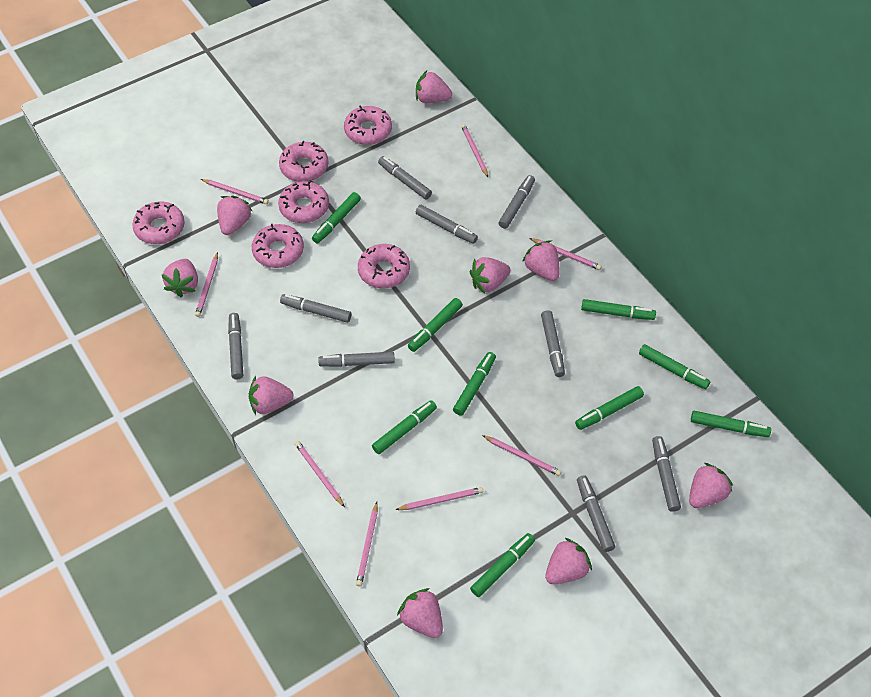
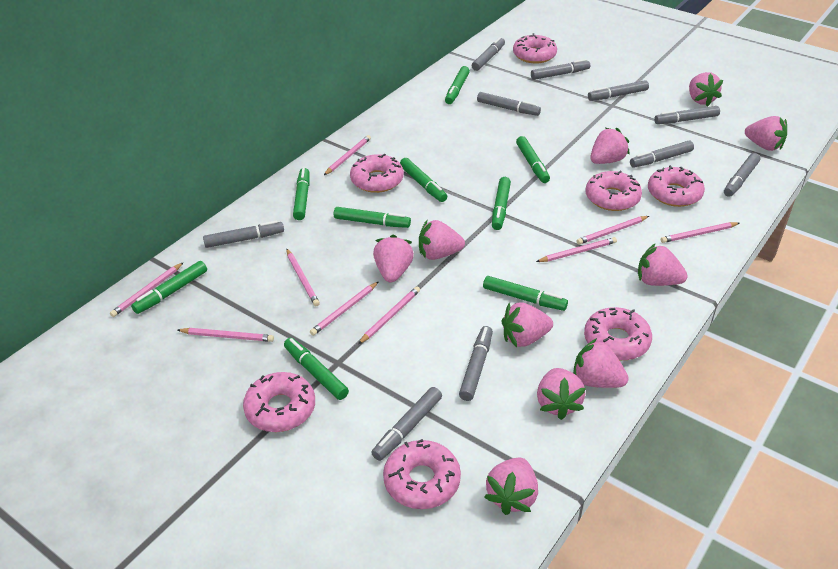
grey marker: 9 -> 10
pink donut: 6 -> 7
pink pencil: 8 -> 9
pink strawberry: 9 -> 10

